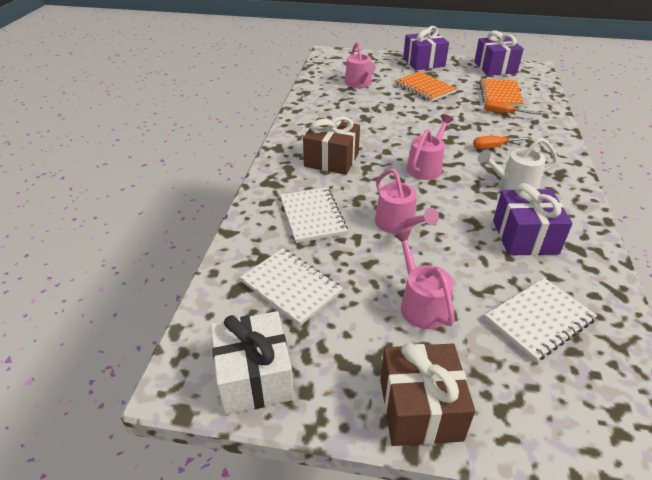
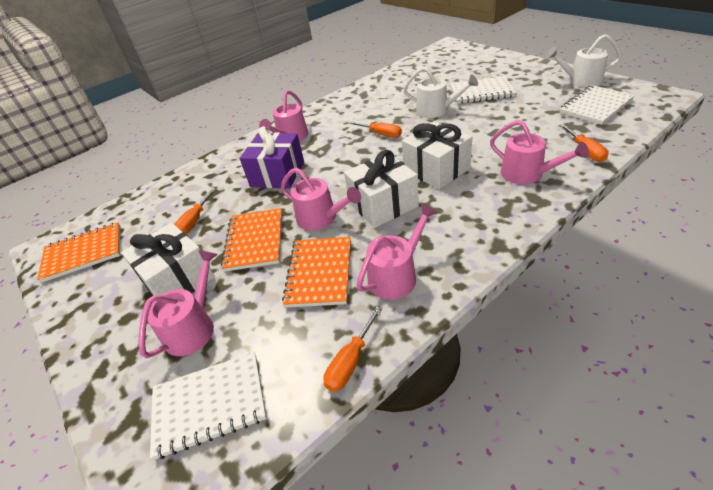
brown gift: 2 -> 0
orange notebook: 2 -> 3
orange screwdriver: 2 -> 4
pink watering can: 4 -> 5
purple gift: 3 -> 1
white gift: 1 -> 3
white watering can: 1 -> 2

